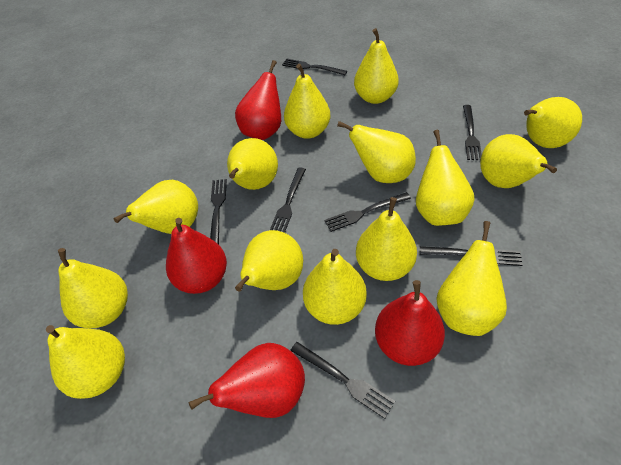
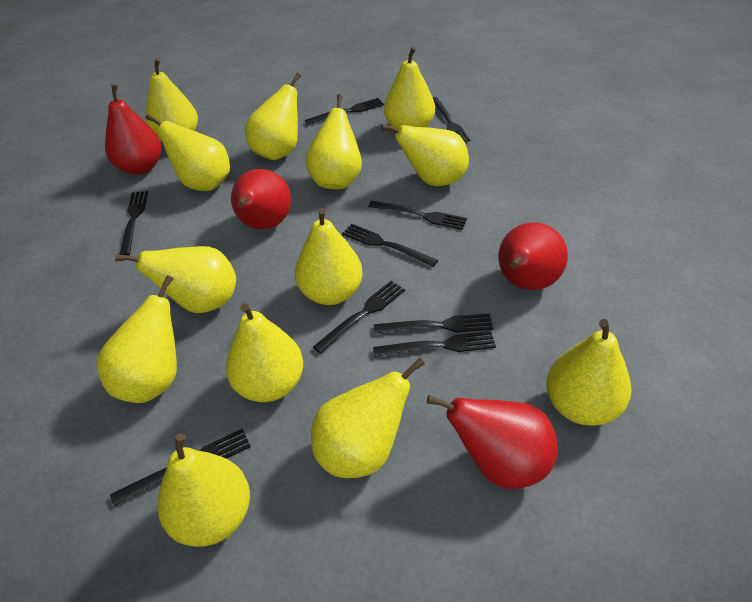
black fork: 7 -> 9
yellow pear: 14 -> 13

